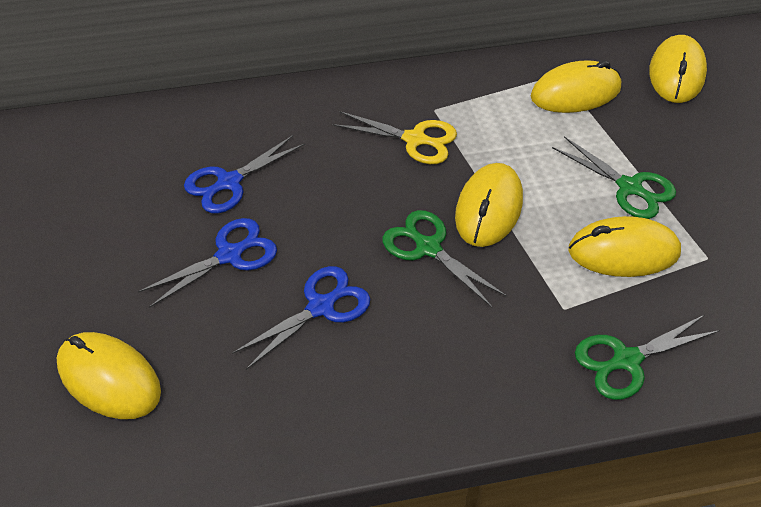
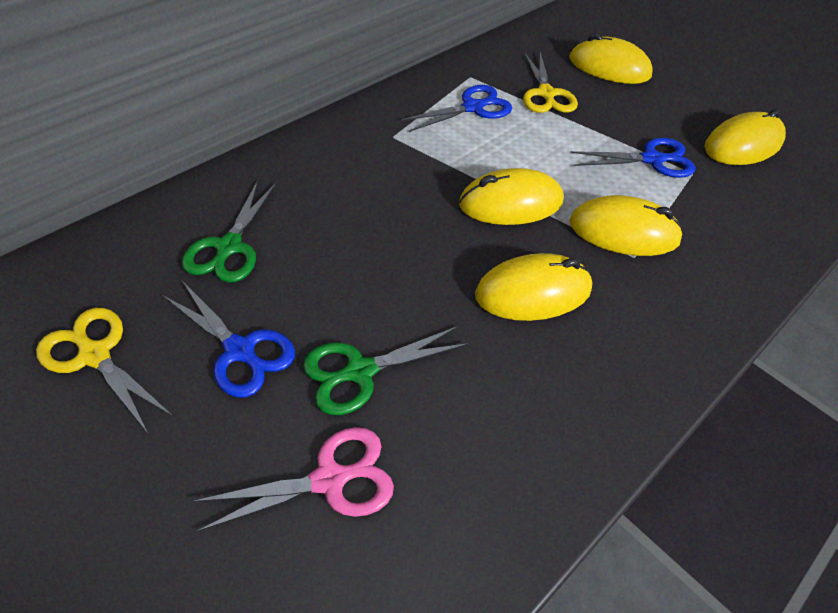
green scissors: 3 -> 2
pink scissors: 0 -> 1
yellow scissors: 1 -> 2

